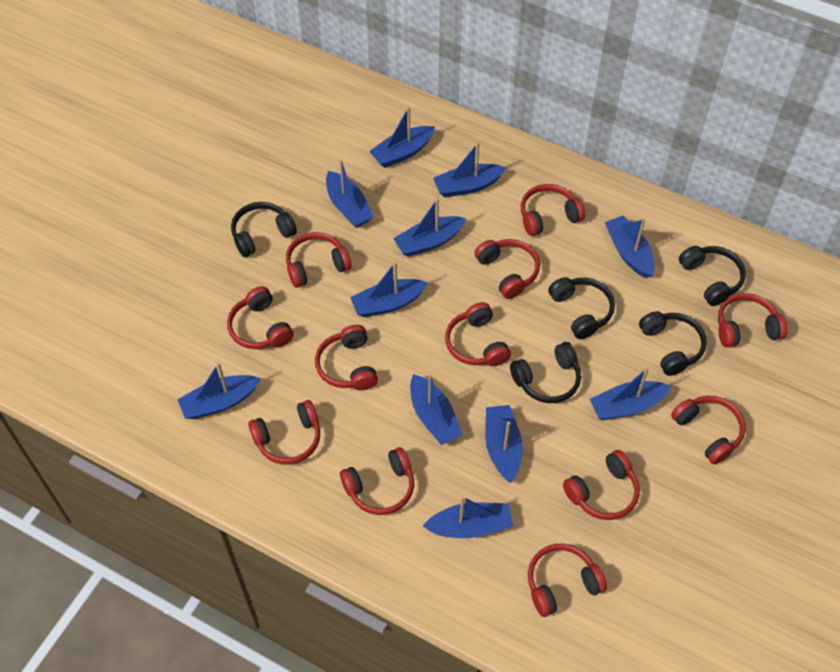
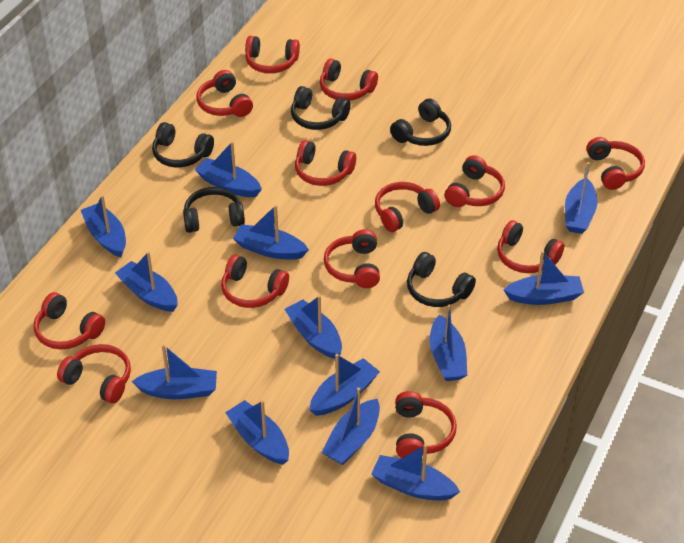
blue boat: 11 -> 13
red headphones: 12 -> 13

